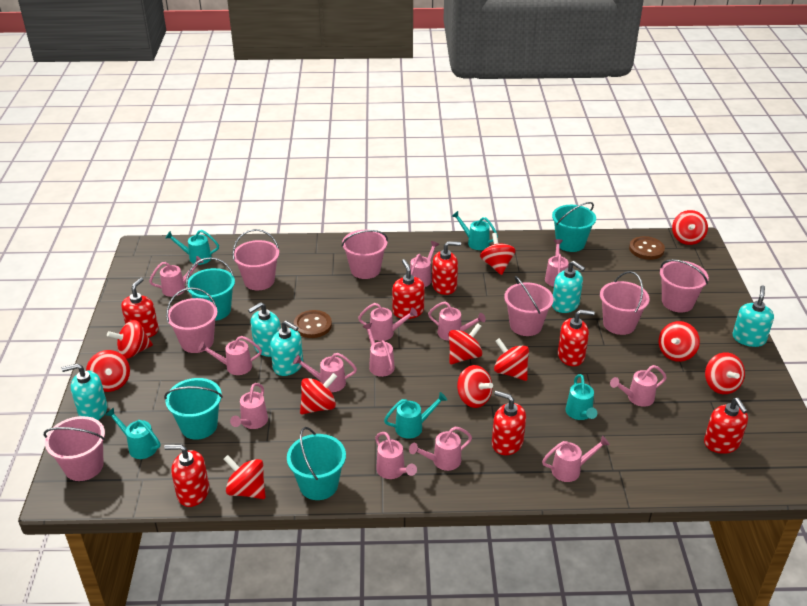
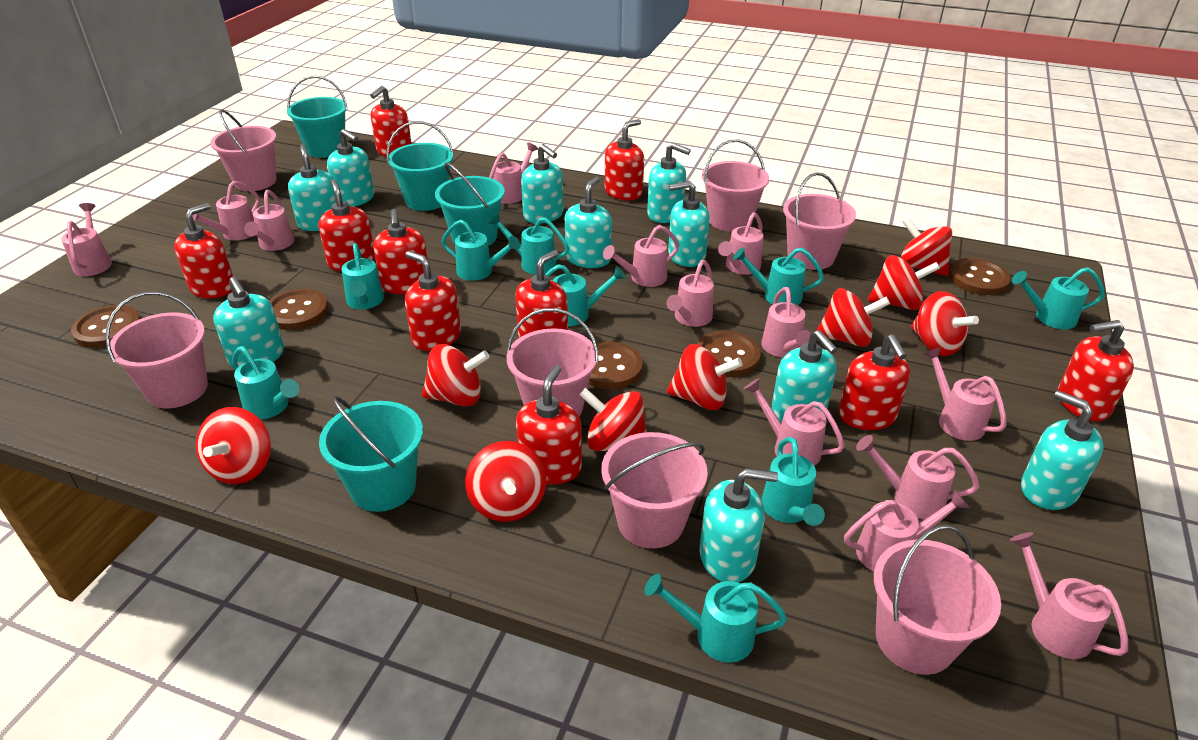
brown button: 2 -> 5
red soap dispenser: 7 -> 10
red spinning top: 11 -> 9
turquoise soap dispenser: 5 -> 10
turquoise watering can: 5 -> 9

